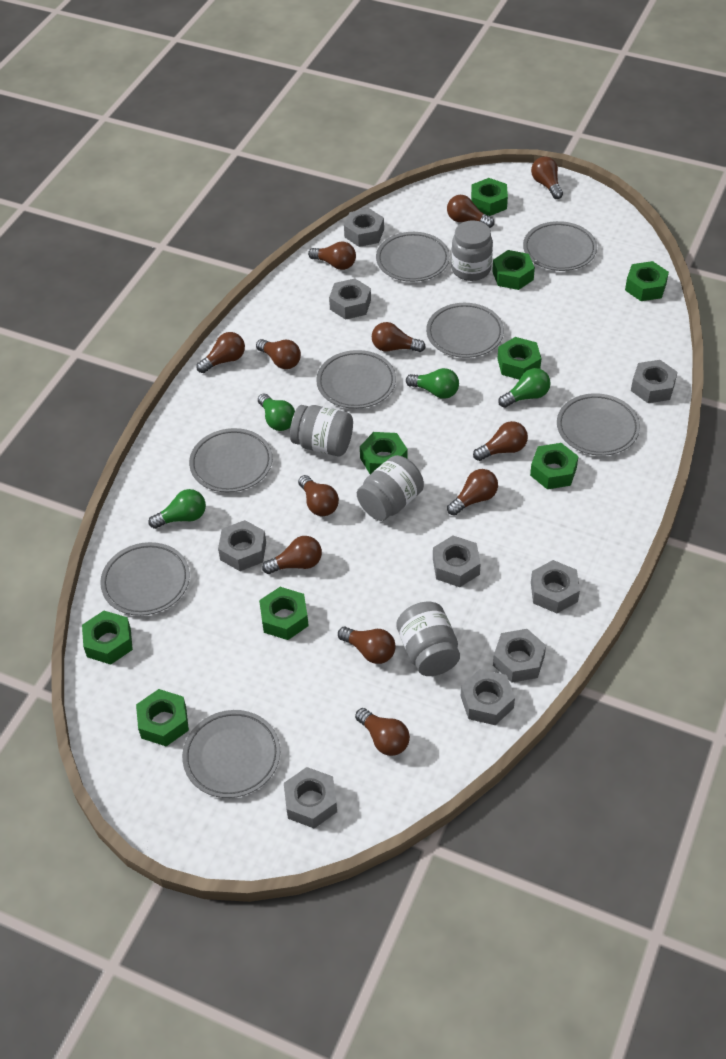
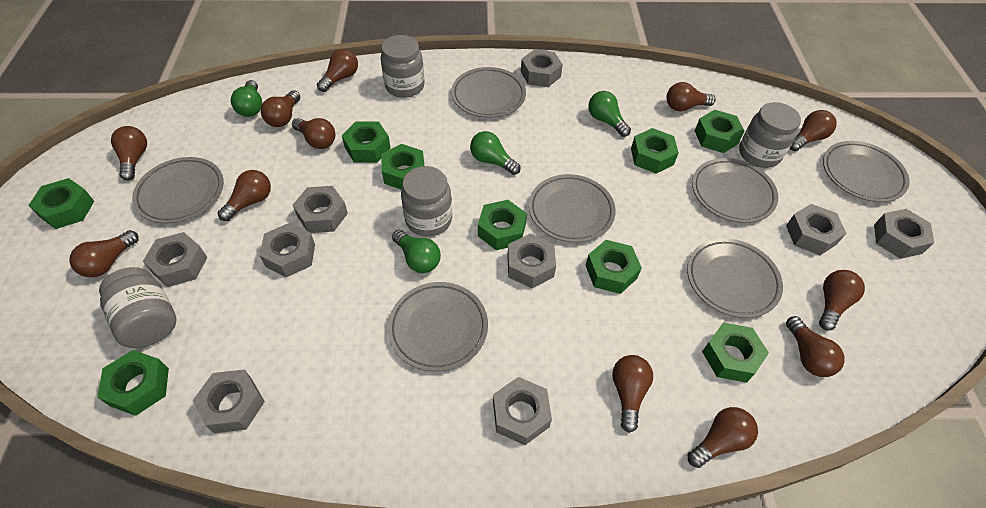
grey plate: 8 -> 7

